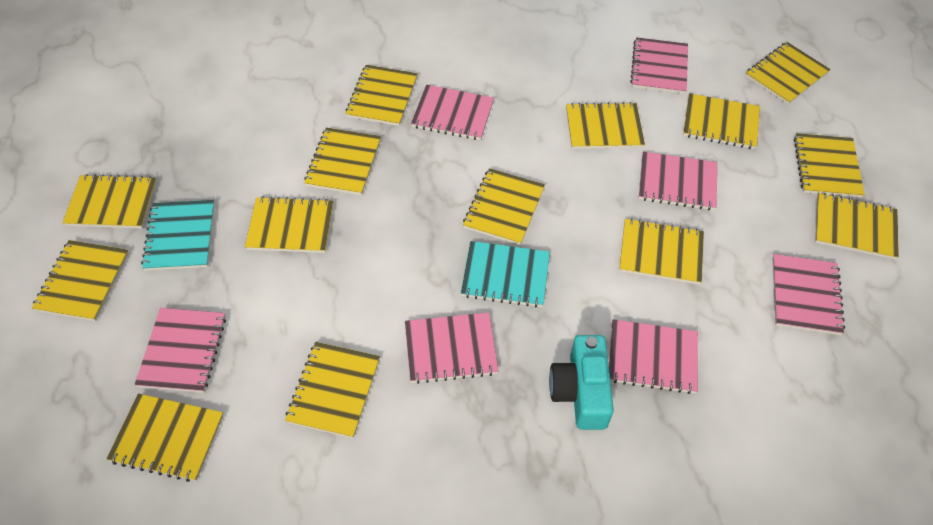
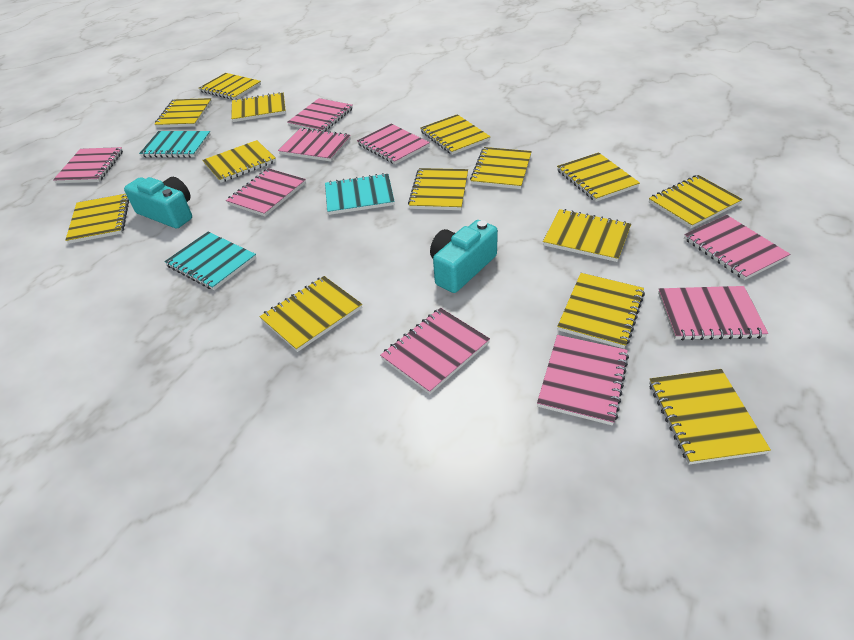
pink notebook: 7 -> 9
turquoise camera: 1 -> 2
turquoise notebook: 2 -> 3

